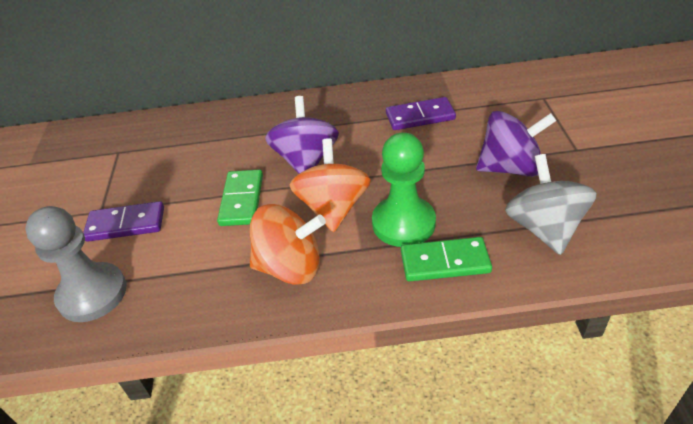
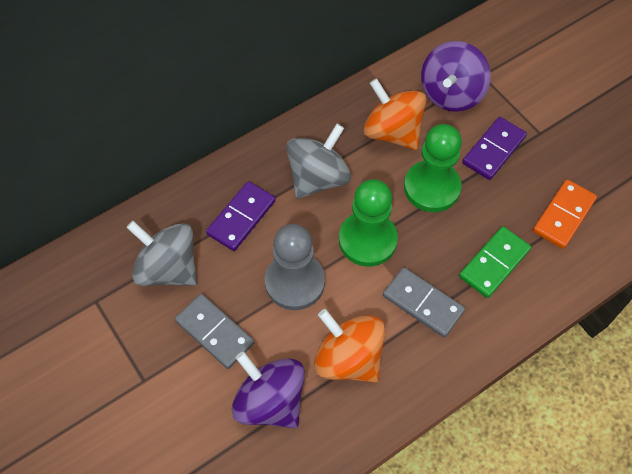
green domino: 2 -> 1
green pawn: 1 -> 2
grey domino: 0 -> 2
grey spinning top: 1 -> 2
orange domino: 0 -> 1

